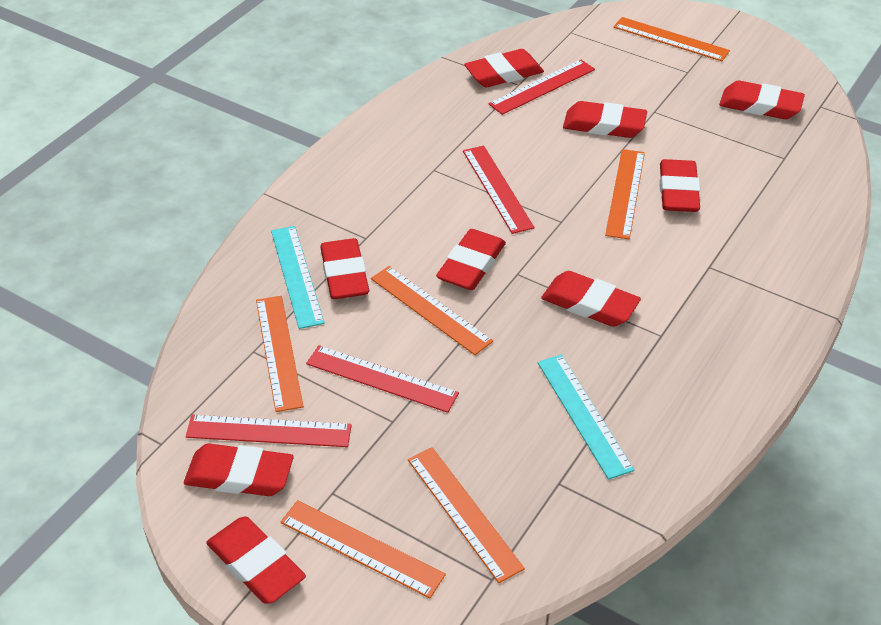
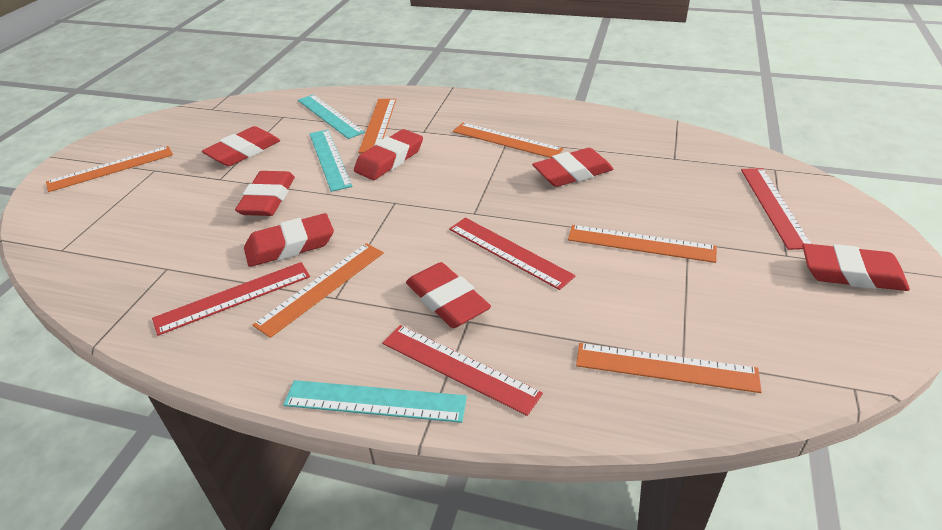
red eraser: 9 -> 7
turquoise ruler: 2 -> 3

